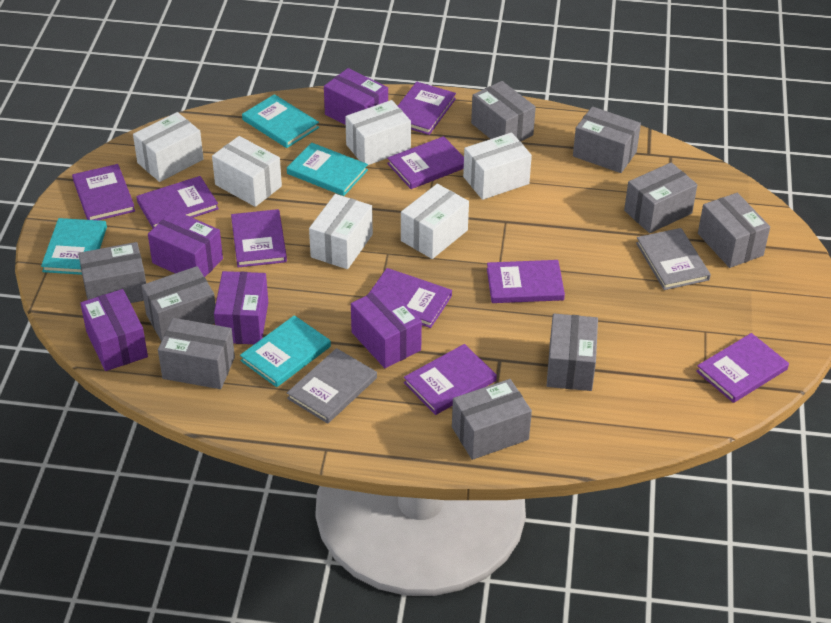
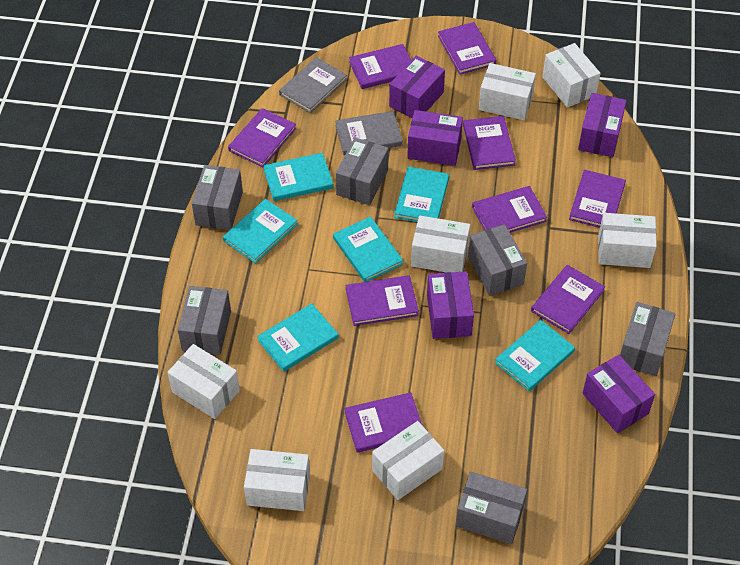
grey box: 9 -> 6
turquoise book: 4 -> 6
white box: 6 -> 7

